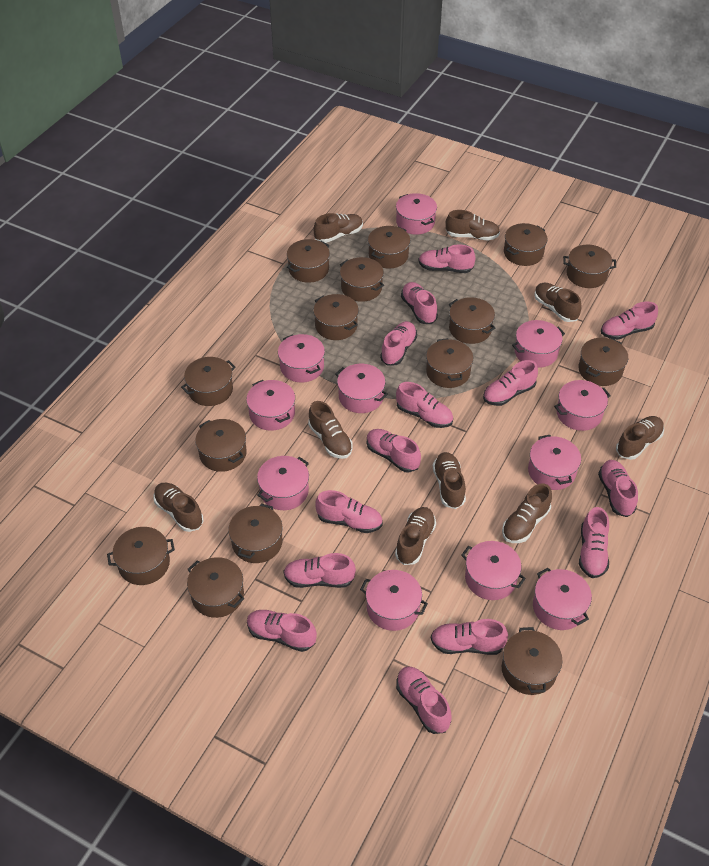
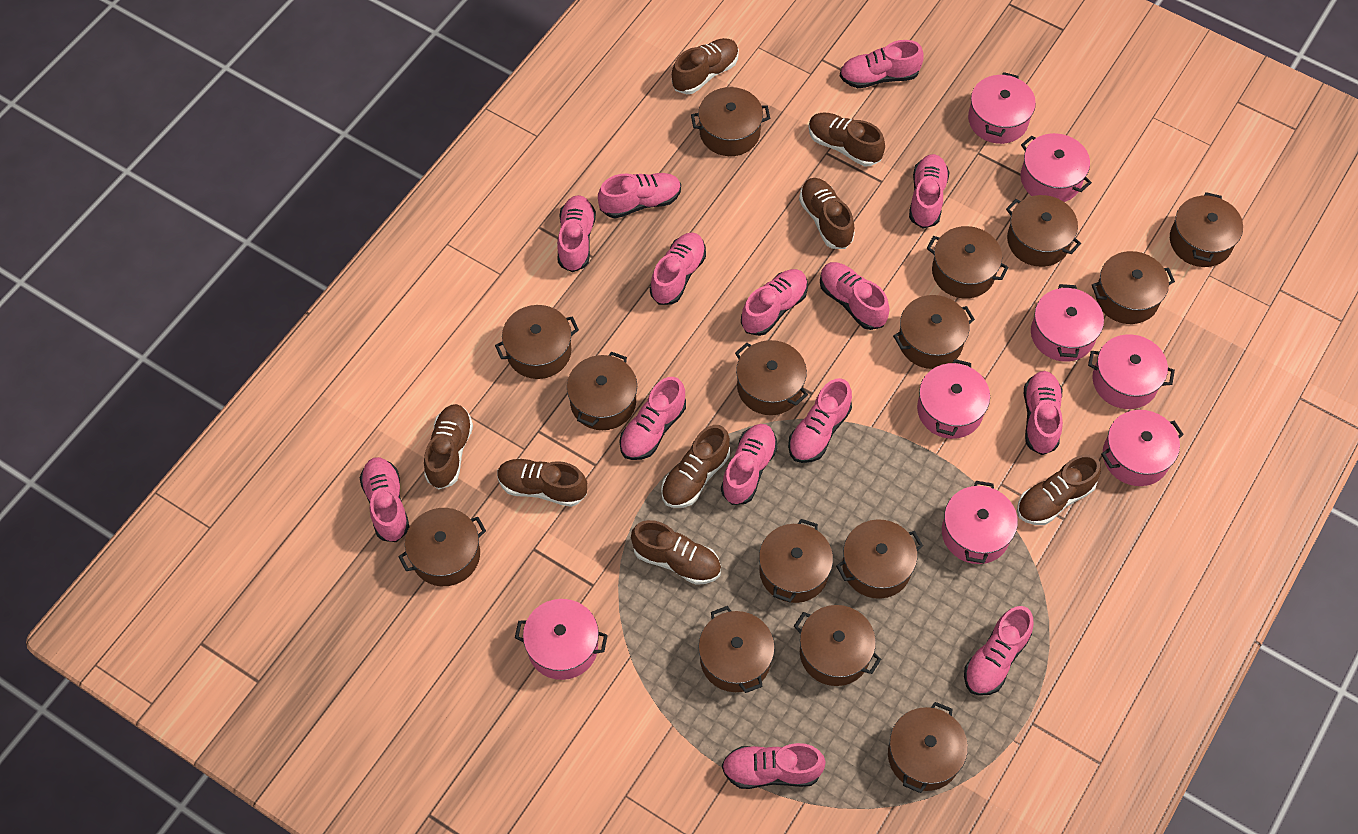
brown shoe: 9 -> 8
pink pot: 11 -> 8

